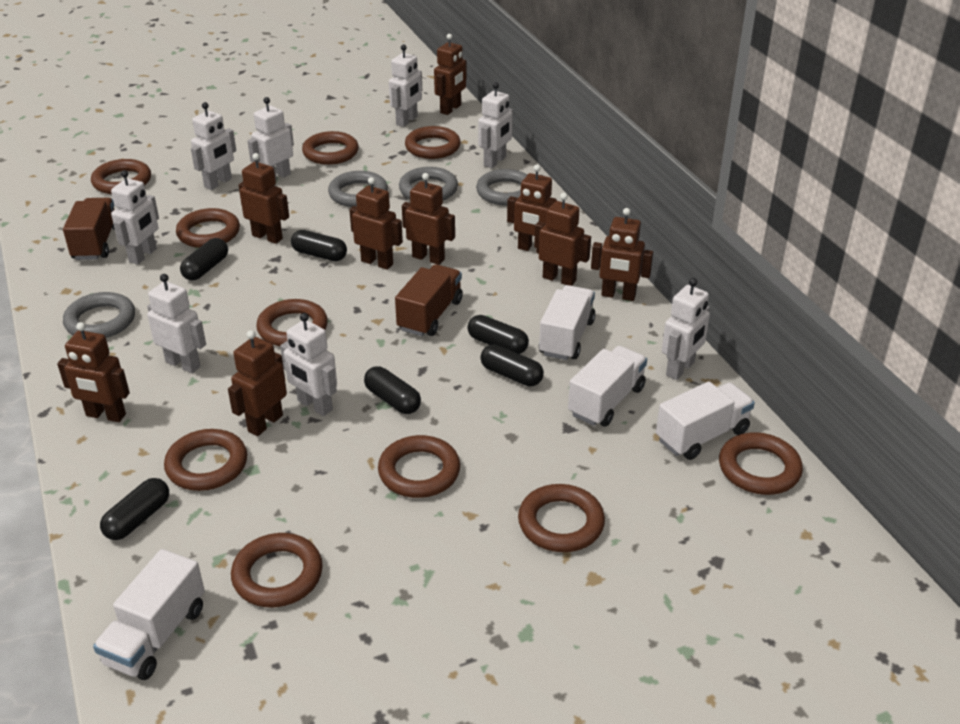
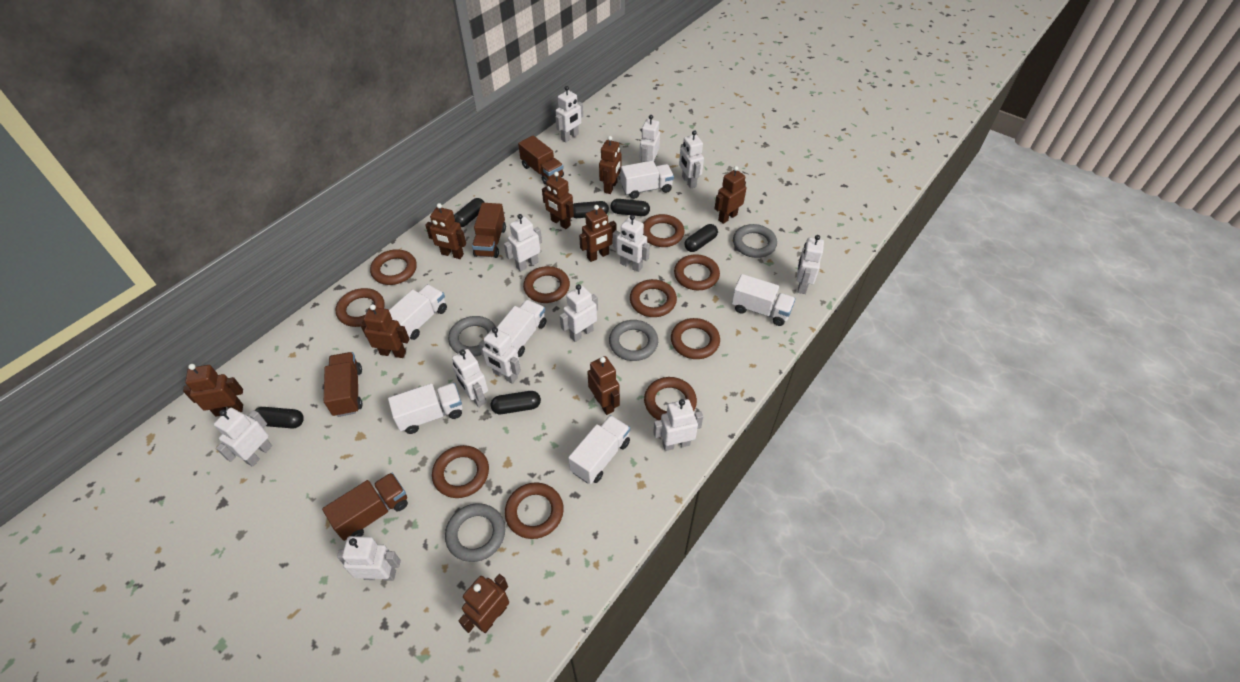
brown truck: 2 -> 4
white robot: 8 -> 12
white truck: 4 -> 6

